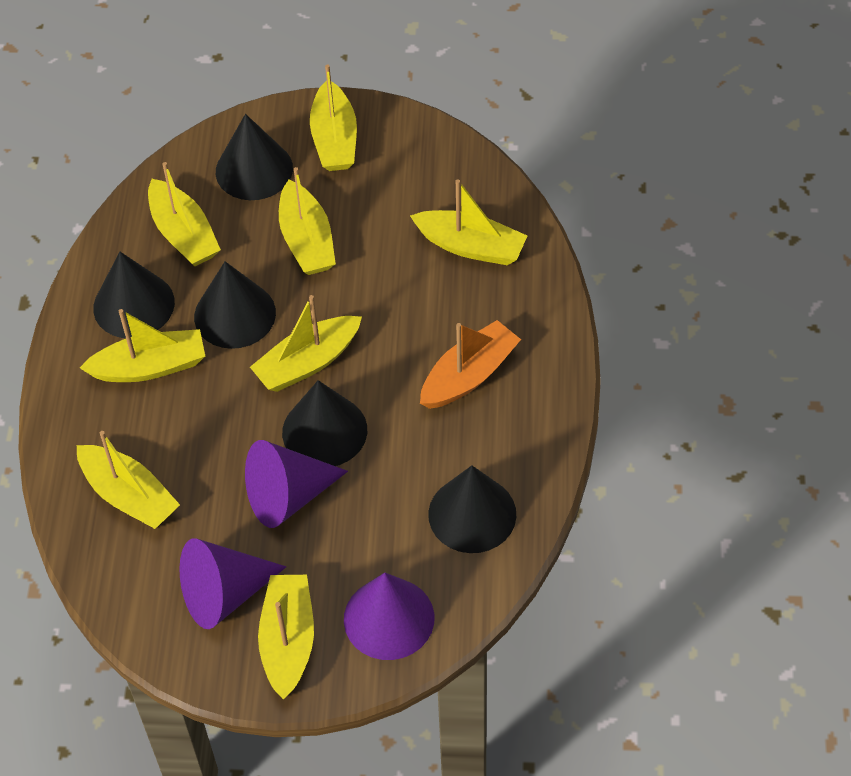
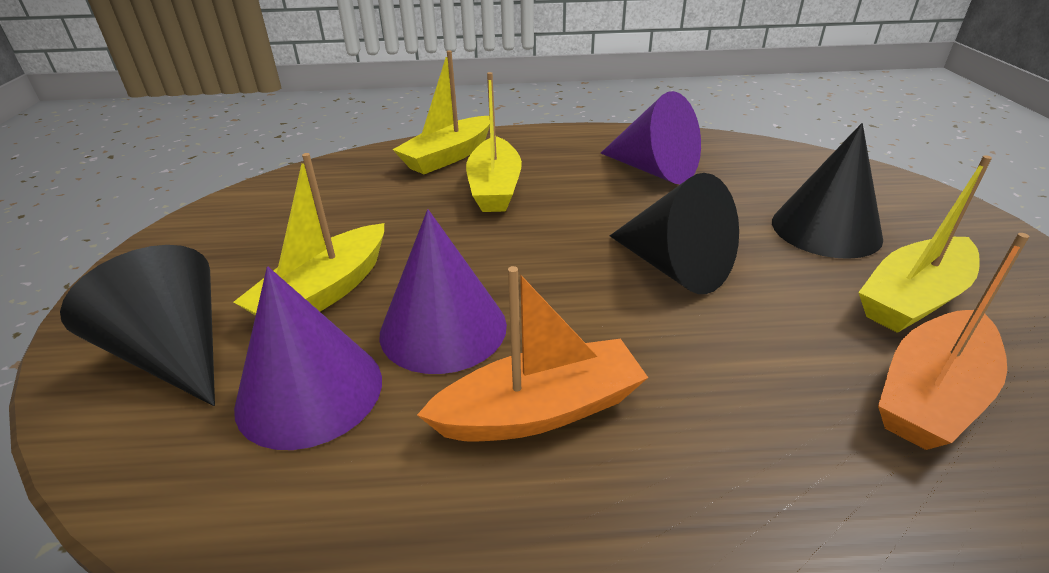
black cone: 5 -> 3
orange boat: 1 -> 2
yellow boat: 8 -> 4

